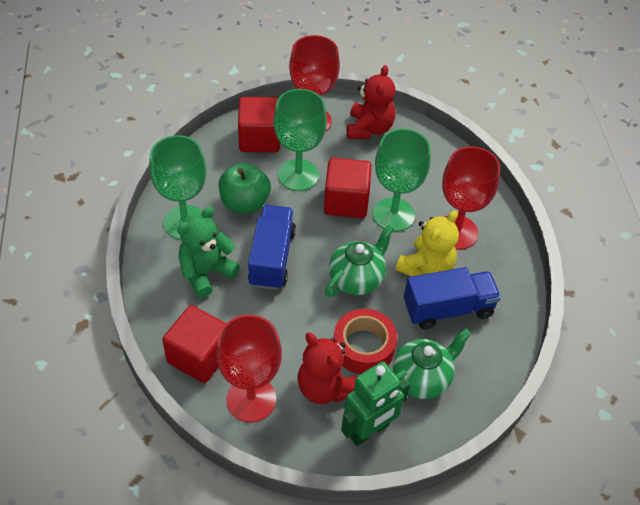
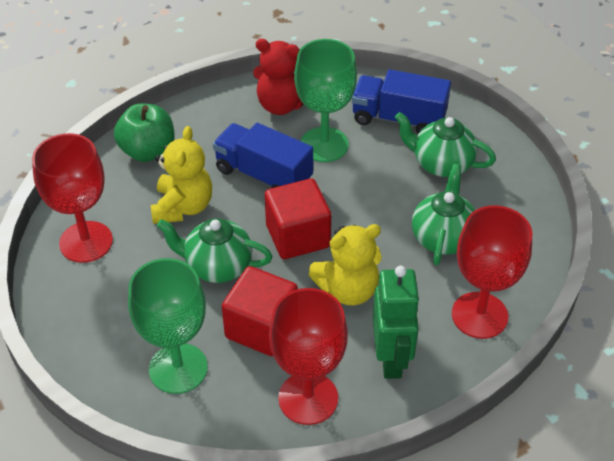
green goblet: 3 -> 2
green teapot: 2 -> 3
green teddy bear: 1 -> 0
red cube: 3 -> 2
red tape: 1 -> 0
red teddy bear: 2 -> 1
yellow teddy bear: 1 -> 2

